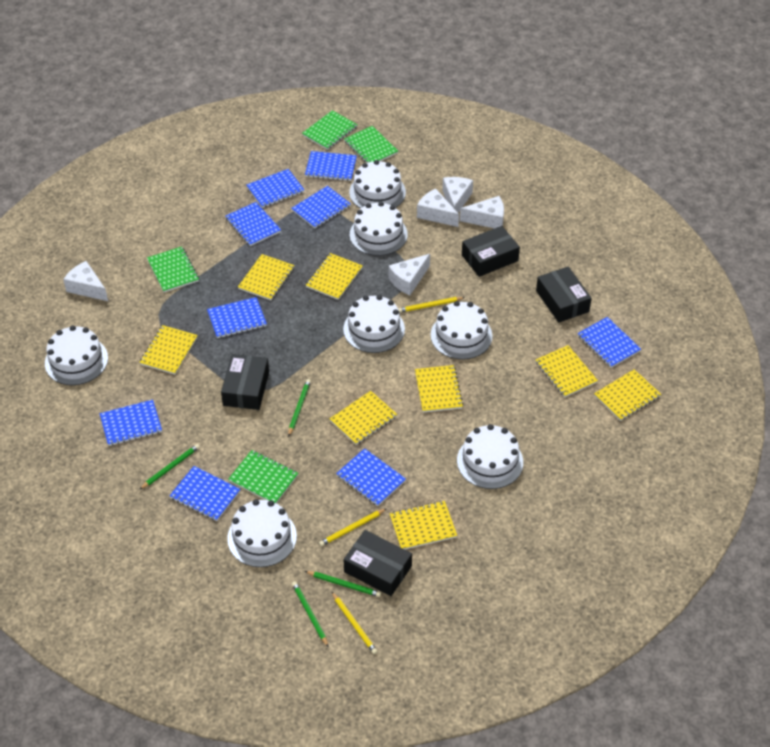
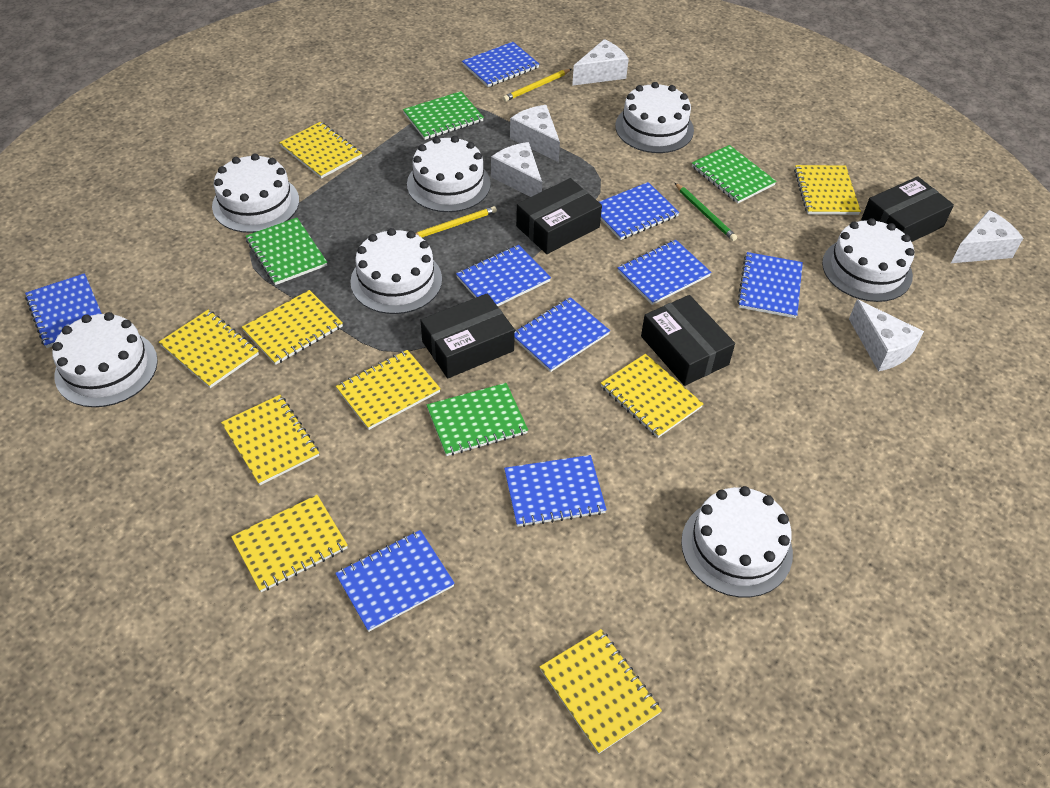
green pencil: 4 -> 1
yellow notebook: 8 -> 9
yellow pencil: 3 -> 2

